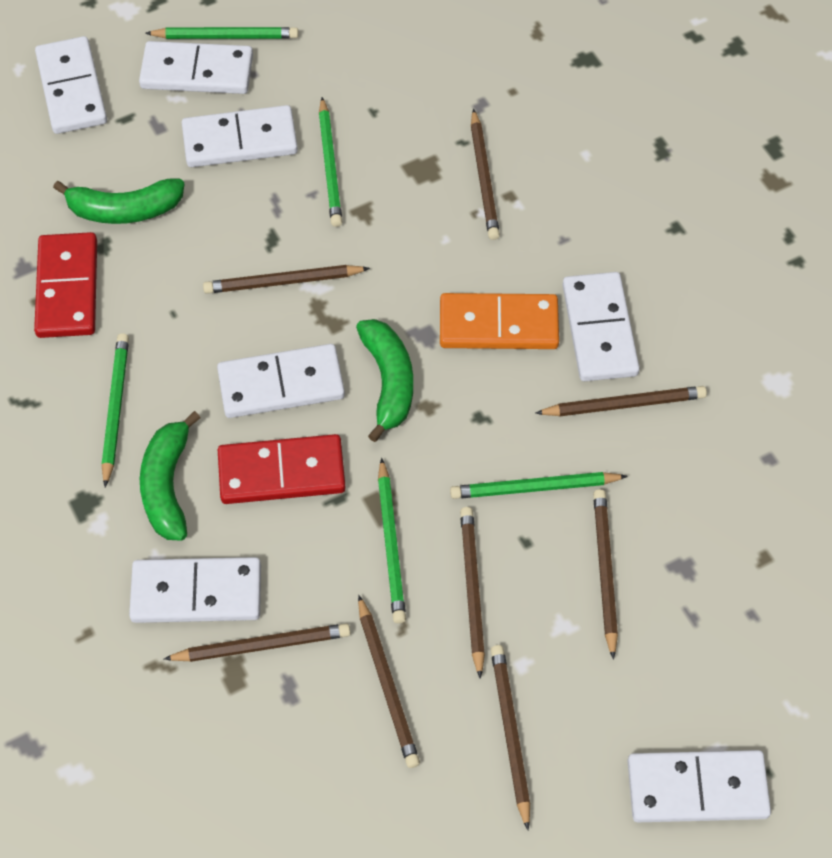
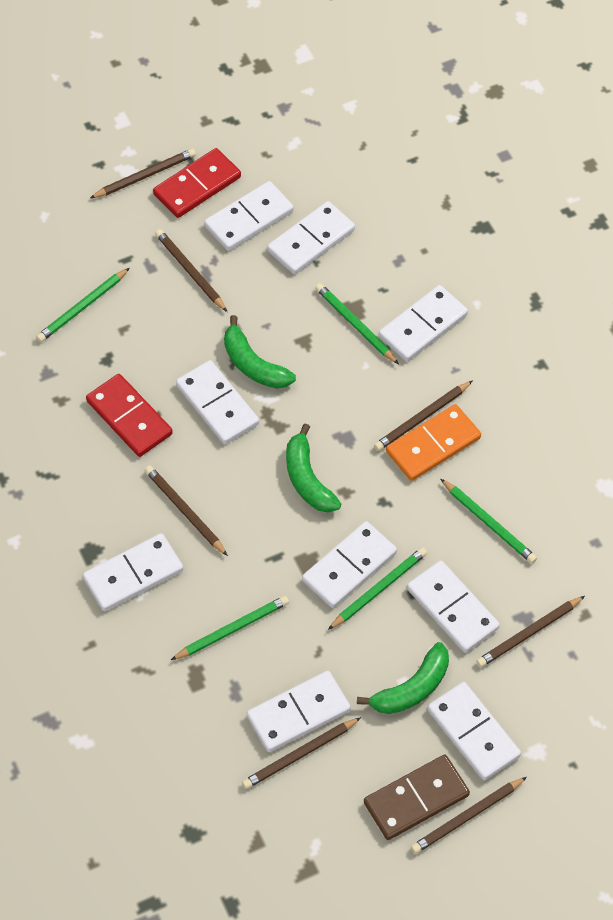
brown domino: 0 -> 1
brown pencil: 8 -> 7
white domino: 7 -> 9

